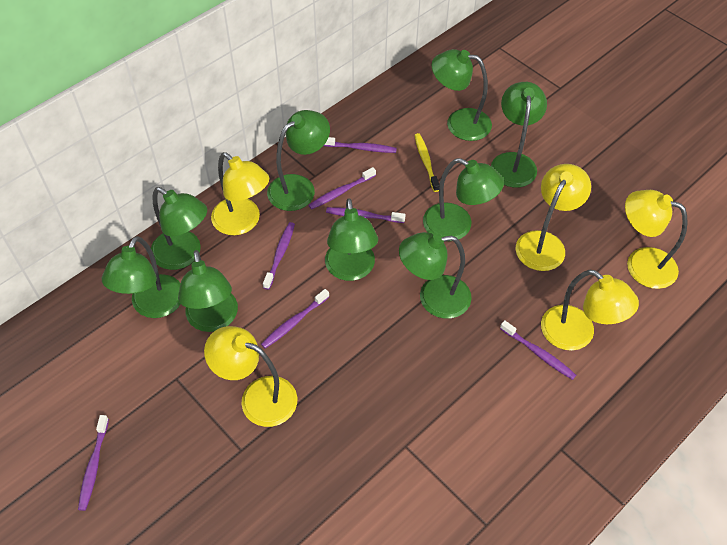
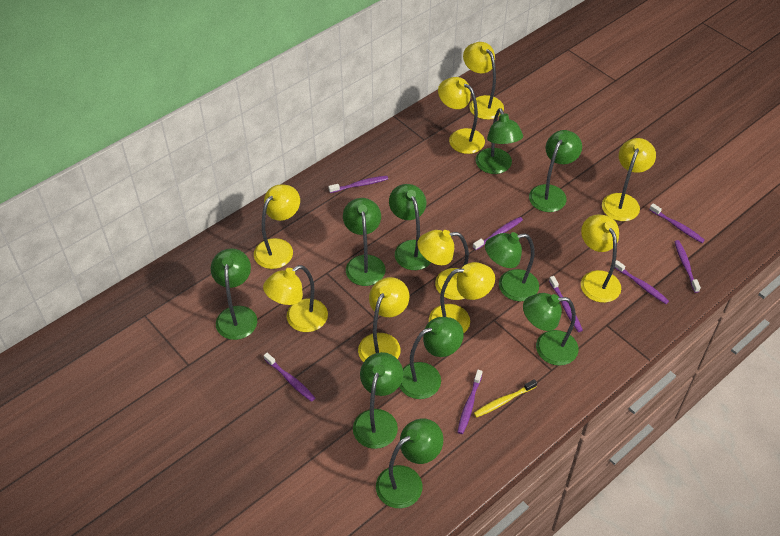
green lamp: 9 -> 10
purple toothbrush: 7 -> 8
yellow lamp: 5 -> 9

